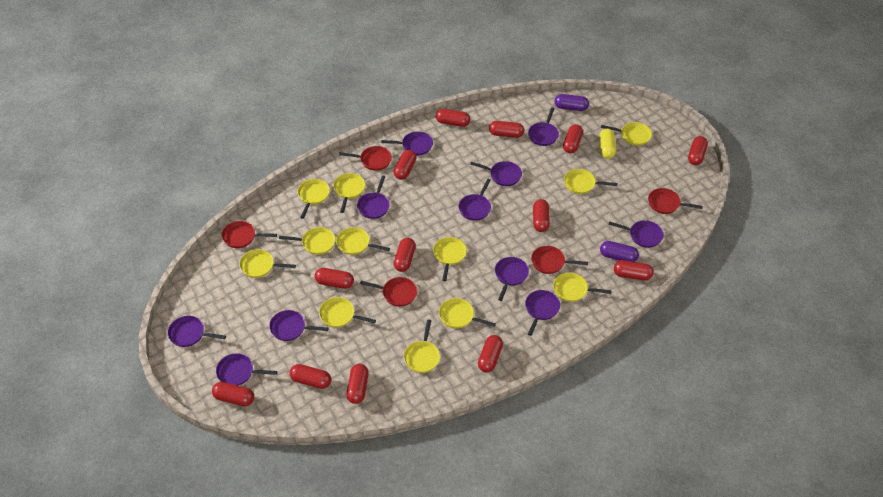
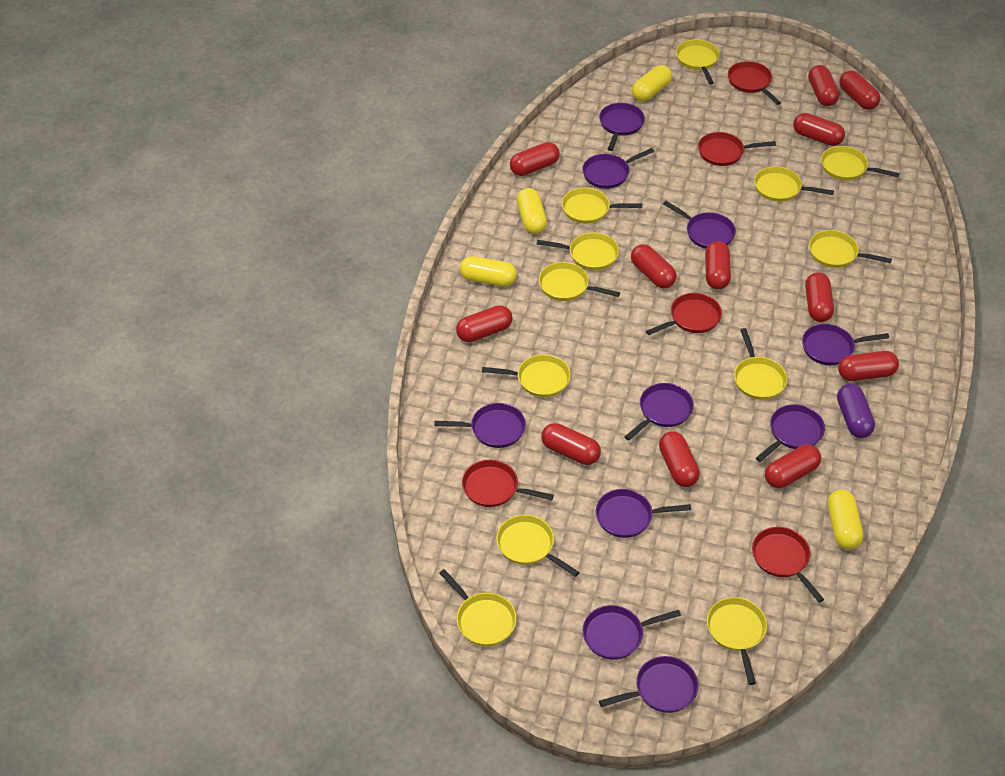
purple capsule: 2 -> 1
purple pan: 11 -> 10
red capsule: 13 -> 12
yellow capsule: 1 -> 4

